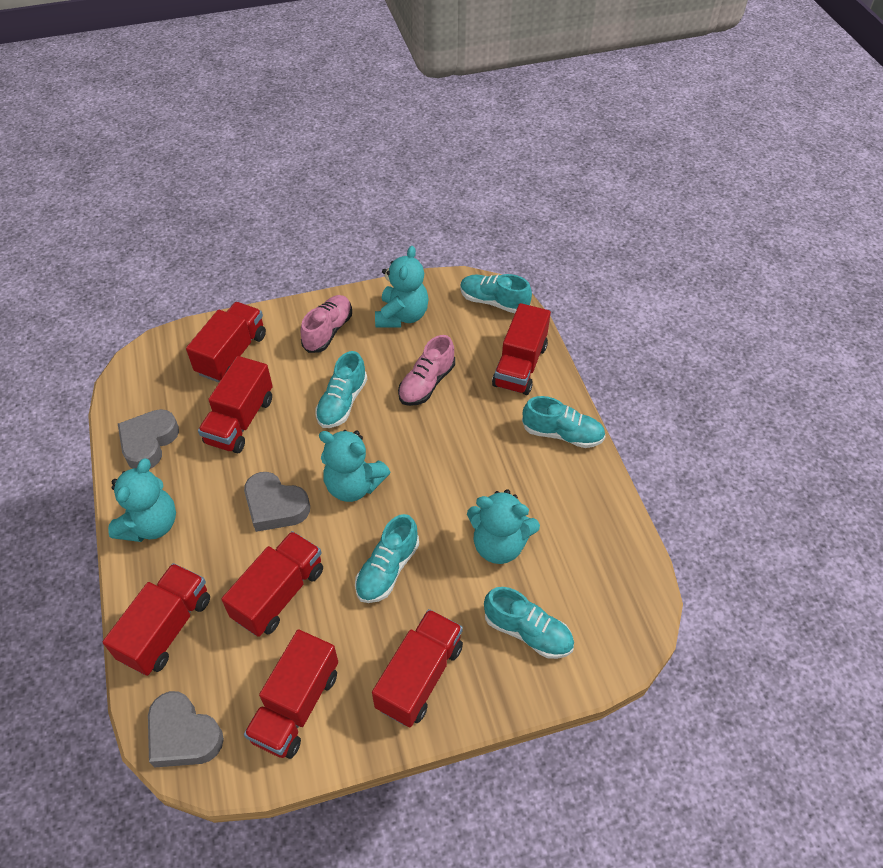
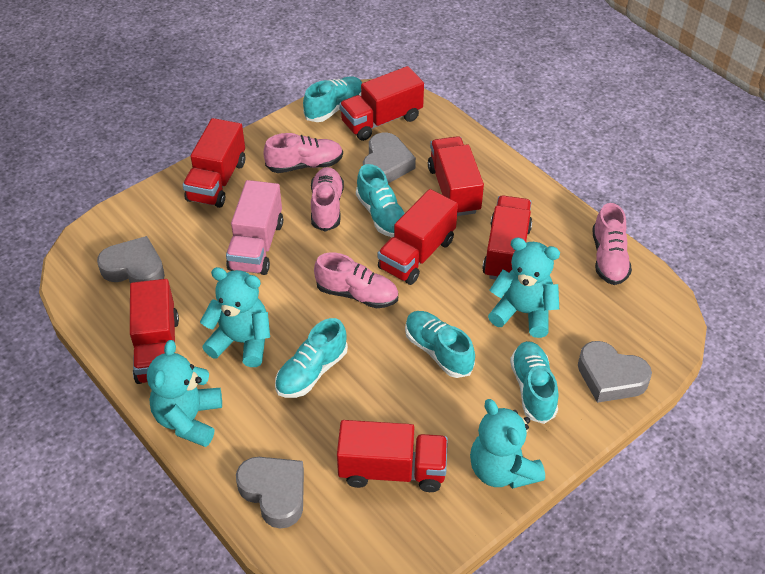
grey heart: 3 -> 4
pink shoe: 2 -> 4
pink truck: 0 -> 1

